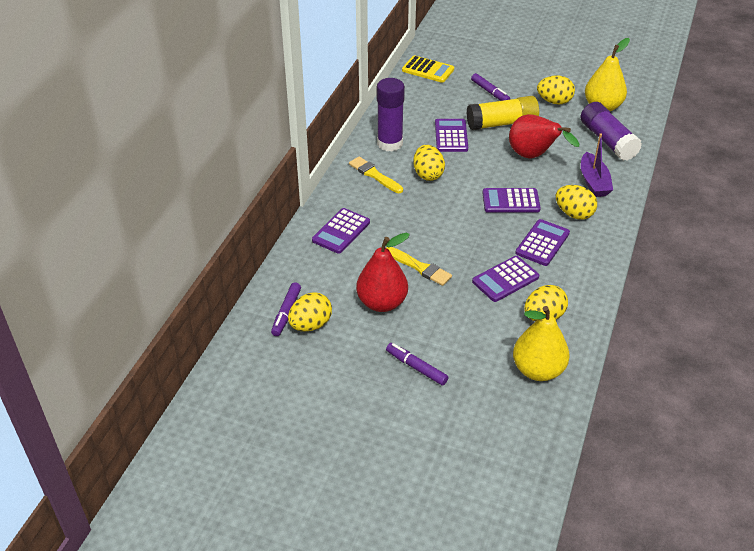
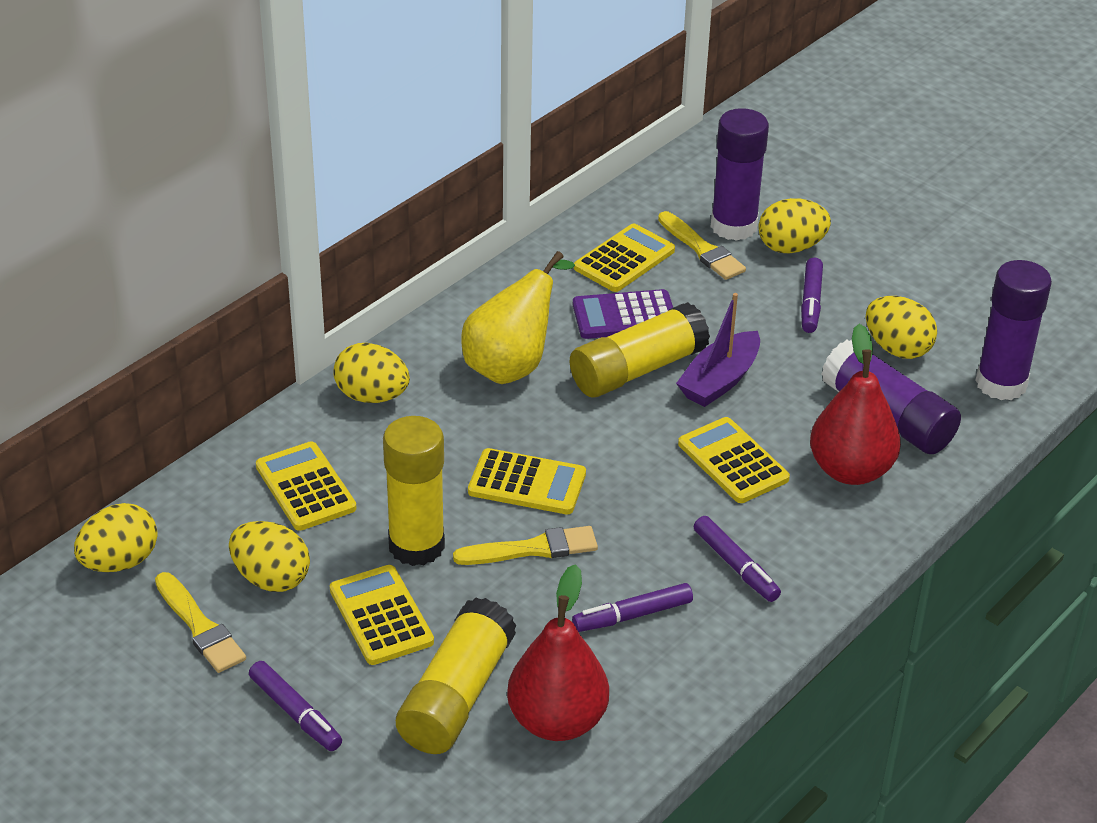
purple calculator: 5 -> 1
purple glue stick: 2 -> 3
purple marker: 3 -> 4
yellow brush: 2 -> 3
yellow calculator: 1 -> 5
yellow glue stick: 1 -> 3
yellow pear: 2 -> 1

